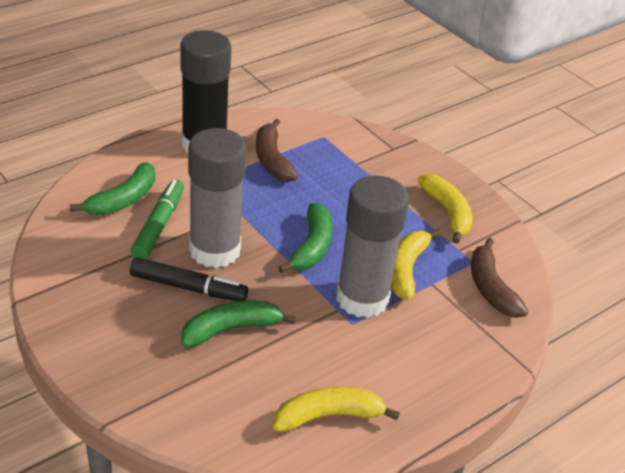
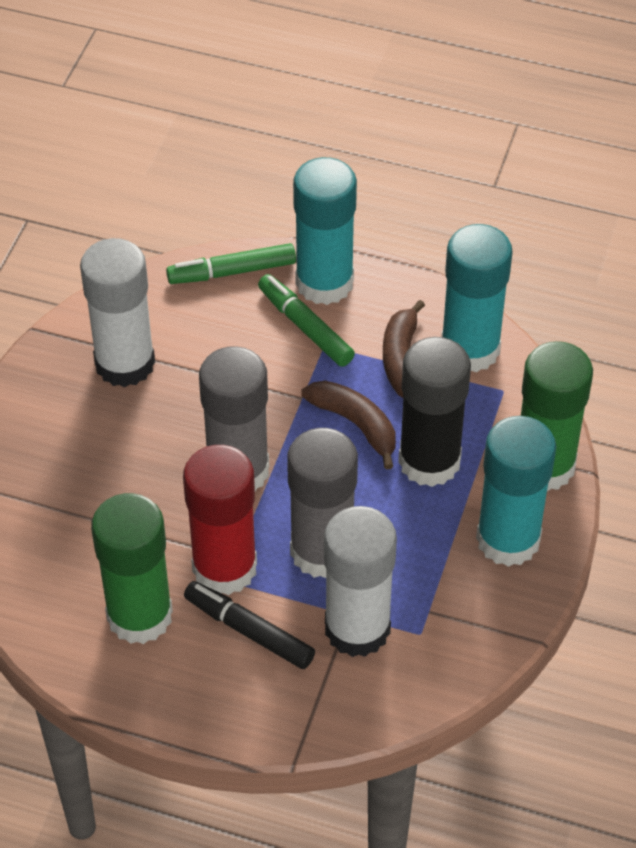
green banana: 3 -> 0
green glue stick: 0 -> 2
green marker: 1 -> 2
red glue stick: 0 -> 1
turquoise glue stick: 0 -> 3
white glue stick: 0 -> 2
yellow banana: 3 -> 0

